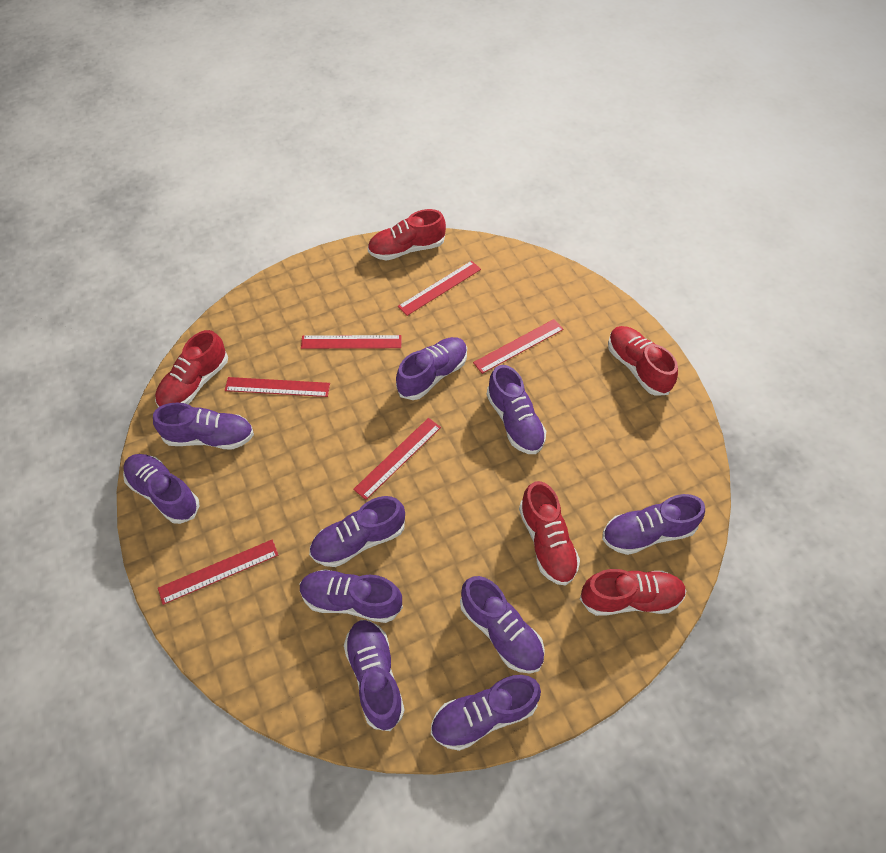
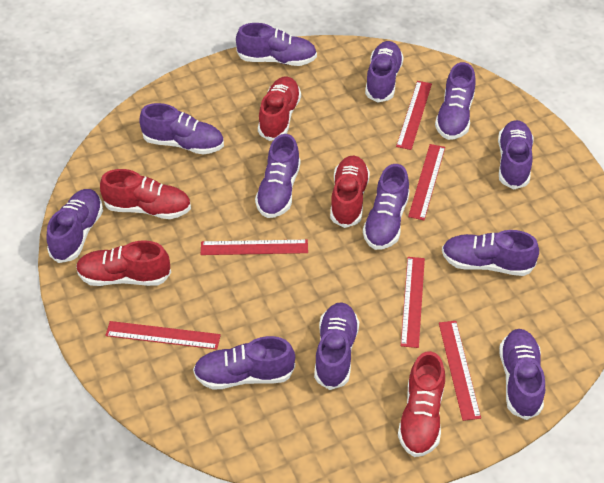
purple shoe: 10 -> 12

